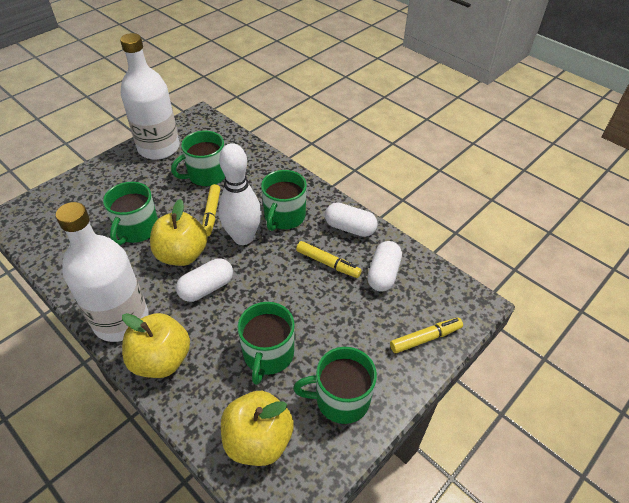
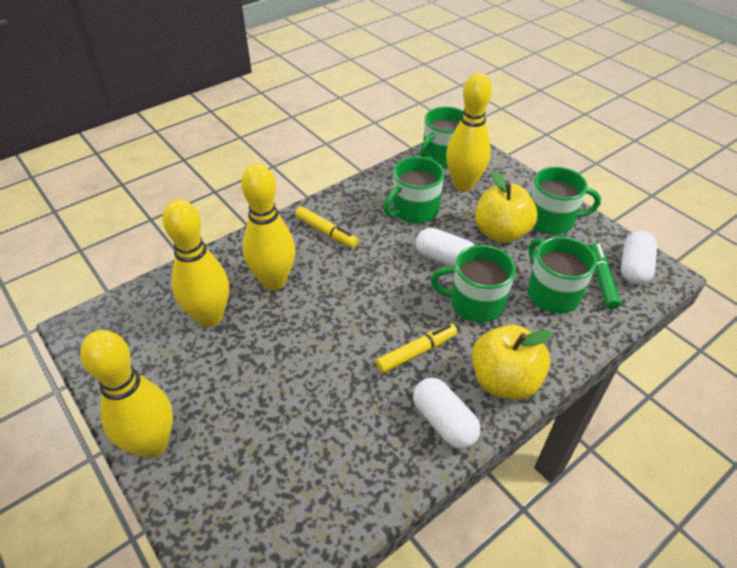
green marker: 0 -> 1
white bottle: 2 -> 0
white bowling pin: 1 -> 0
yellow apple: 3 -> 2
yellow bowling pin: 0 -> 4
yellow marker: 3 -> 2

